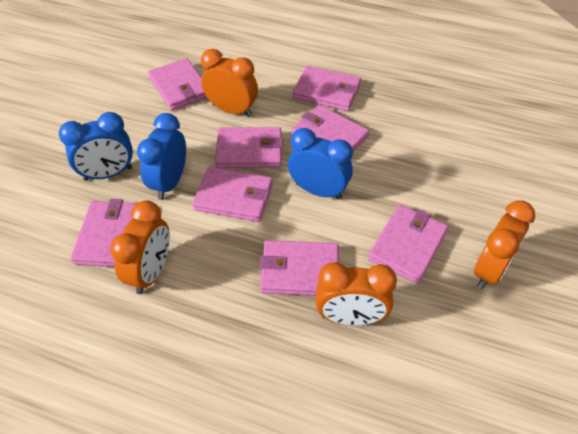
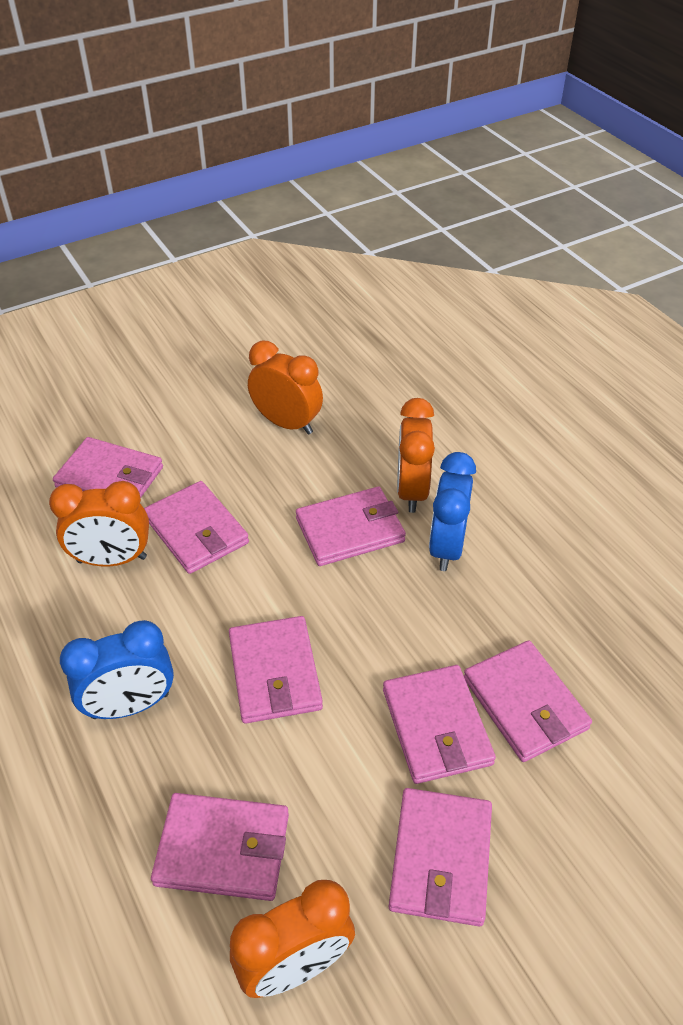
blue clock: 3 -> 2

